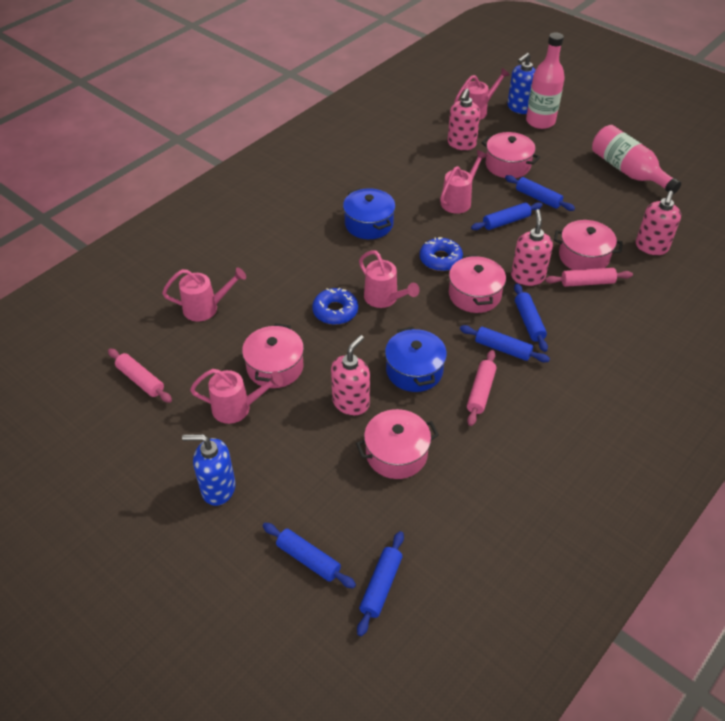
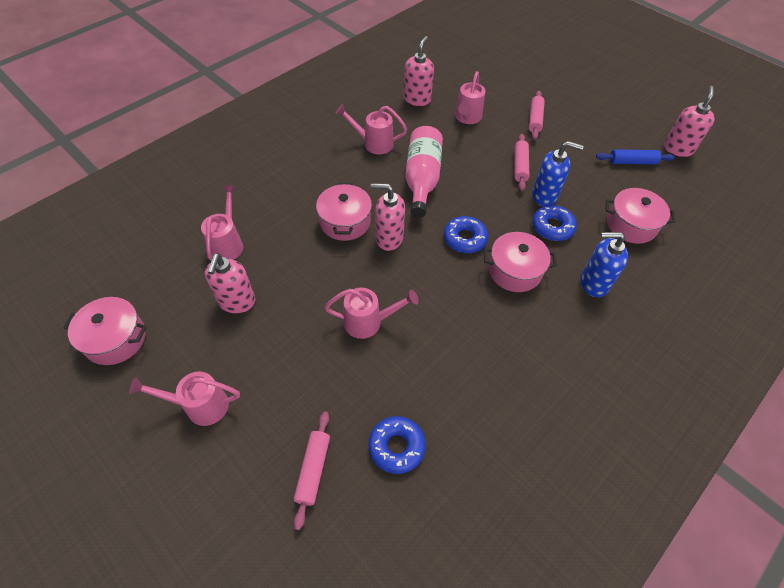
blue donut: 2 -> 3
blue pot: 2 -> 0
blue rolling pin: 6 -> 1
pink bottle: 2 -> 1
pink pot: 5 -> 4

